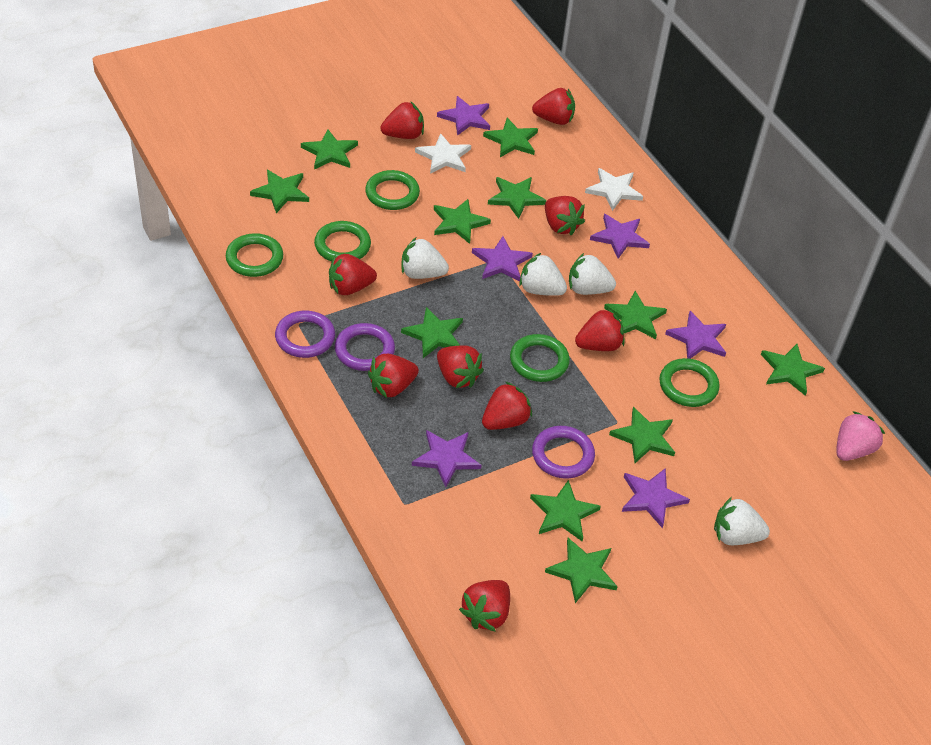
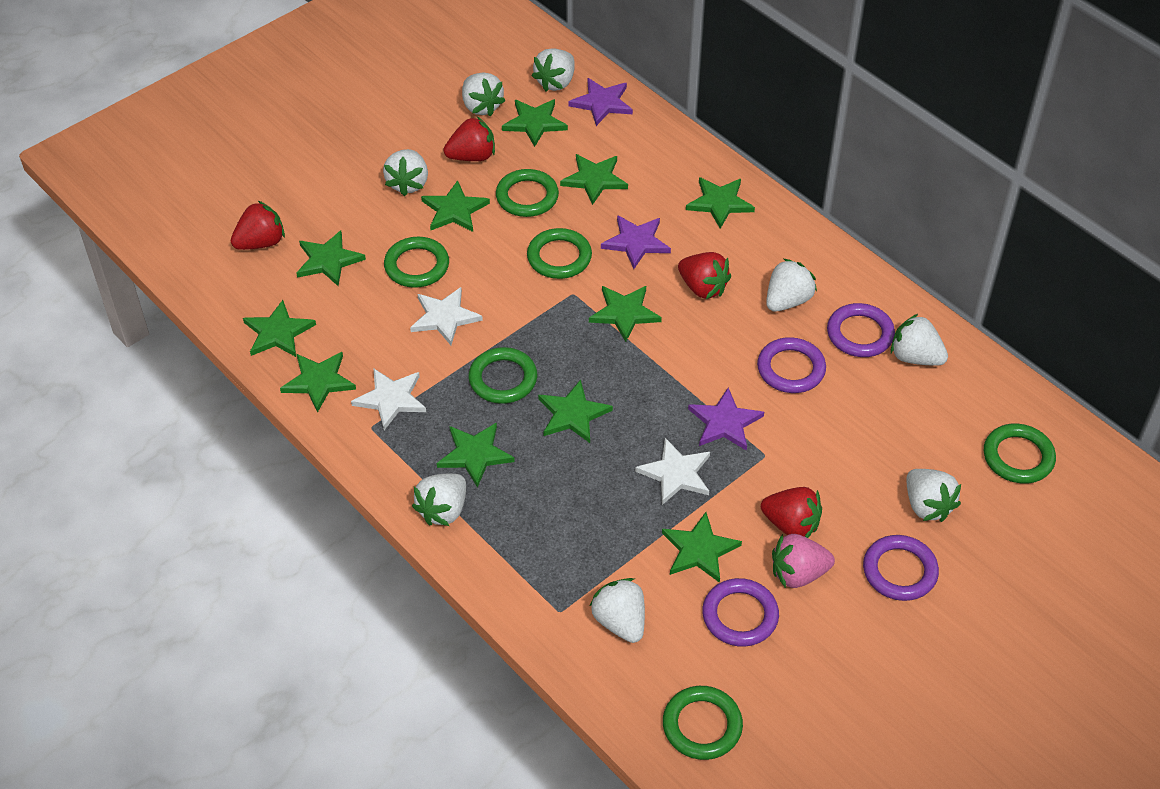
green ring: 5 -> 6
purple ring: 3 -> 4
purple star: 6 -> 3
red strawberry: 9 -> 4
white star: 2 -> 3
white strawberry: 4 -> 8

